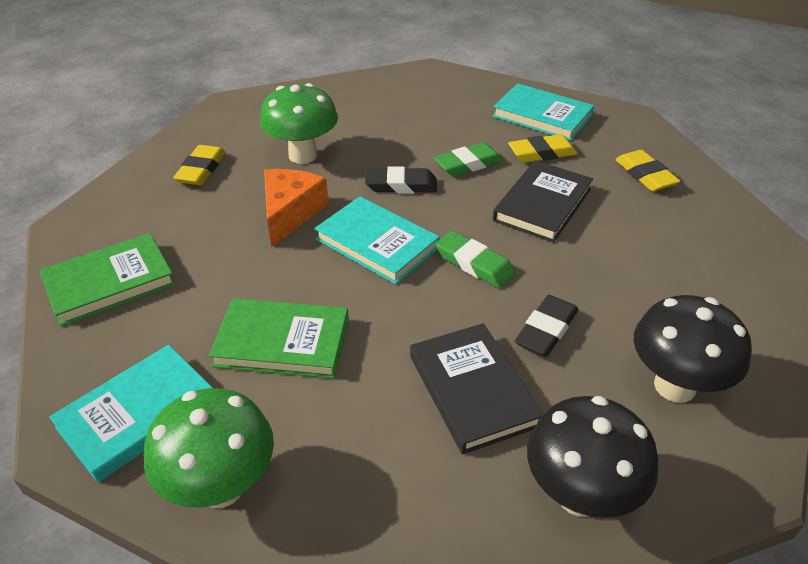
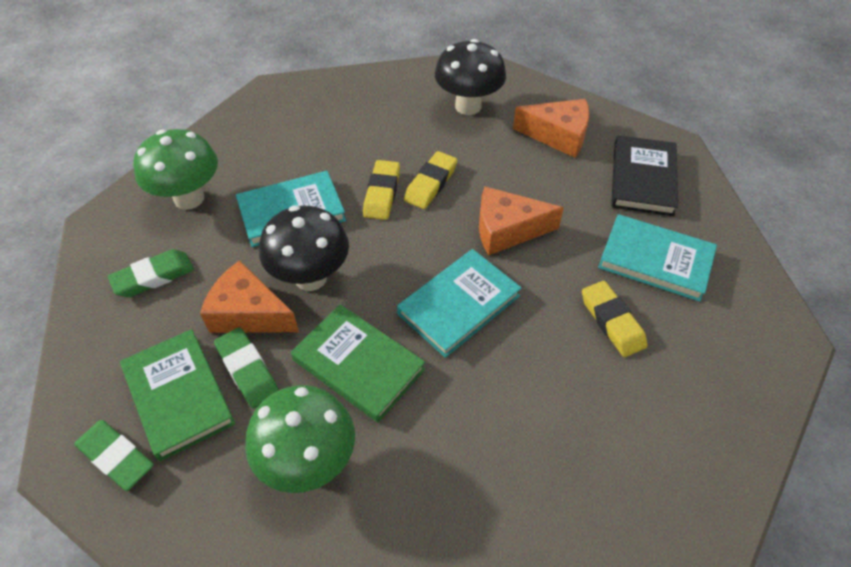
black book: 2 -> 1
black eraser: 2 -> 0
green eraser: 2 -> 3
orange cheese: 1 -> 3

